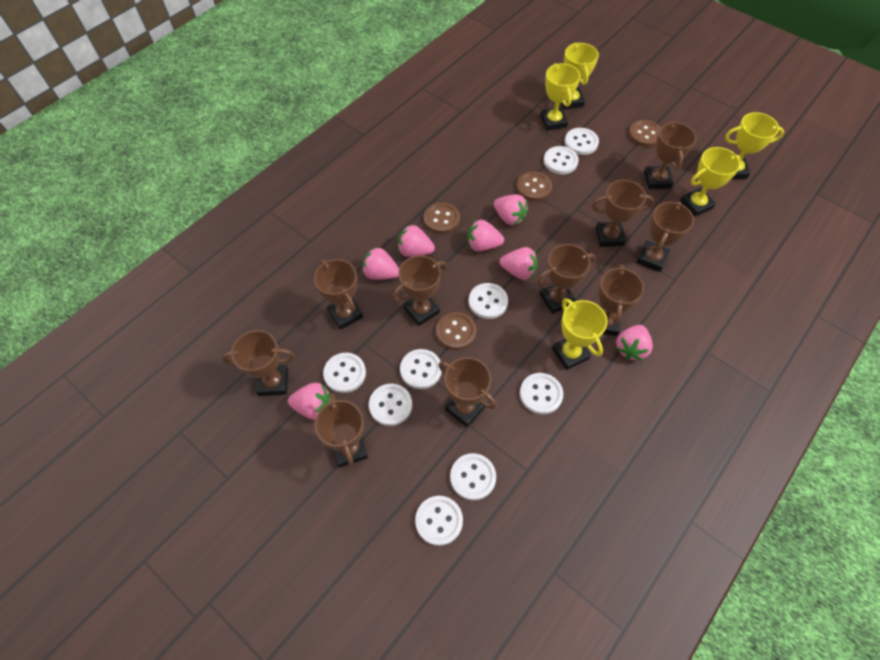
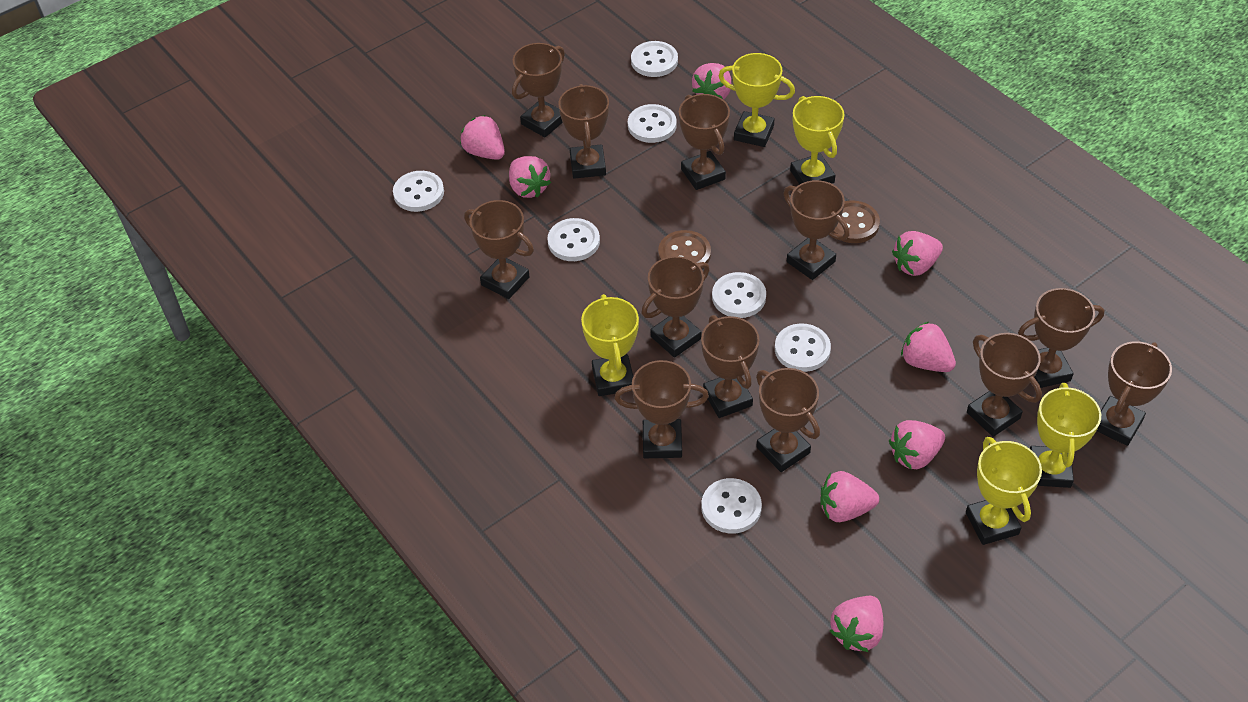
brown button: 4 -> 2
brown trophy: 10 -> 12
pink strawberry: 7 -> 8
white button: 9 -> 7

